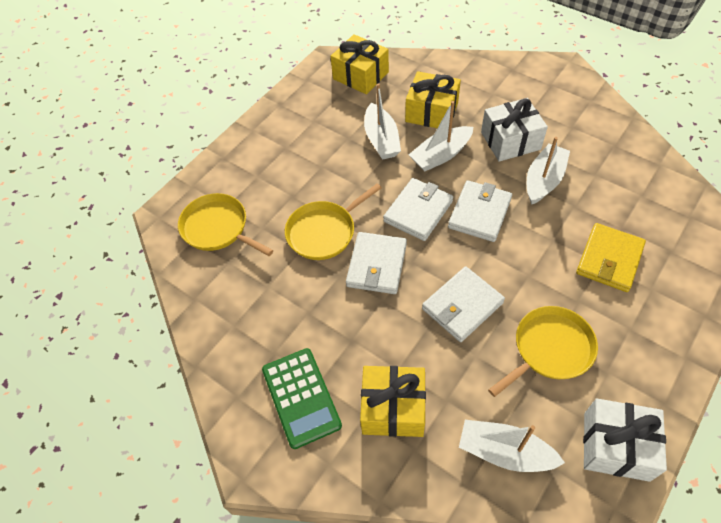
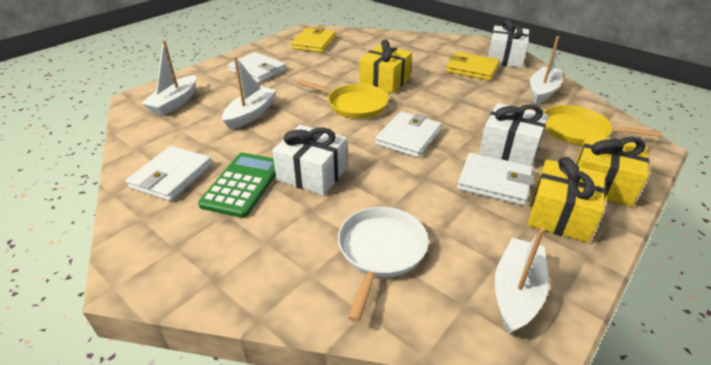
white gift: 2 -> 3
white pan: 0 -> 1
yellow pan: 3 -> 2
yellow wallet: 1 -> 2

